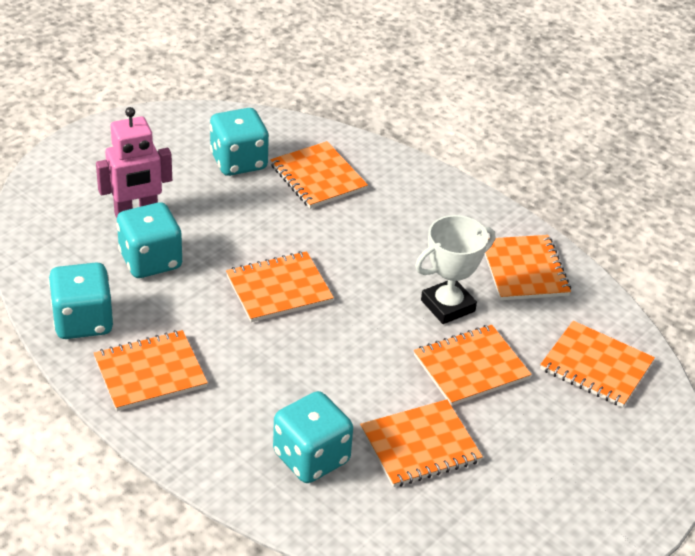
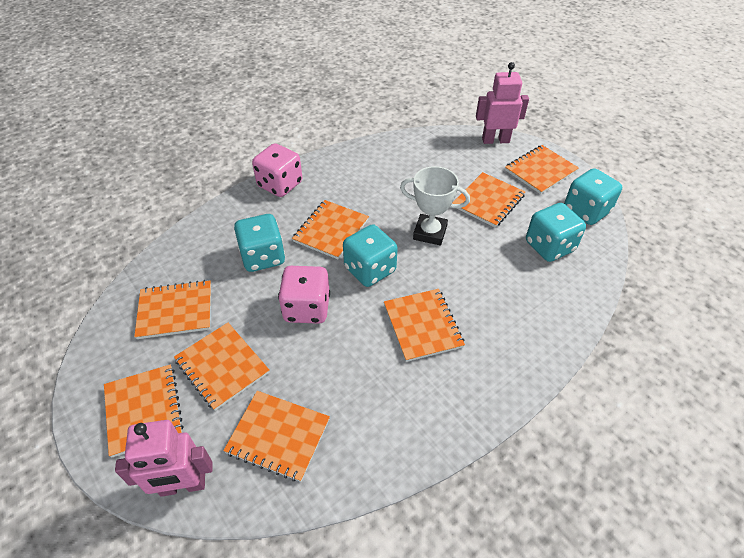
orange notebook: 7 -> 8
pink dice: 0 -> 2
pink robot: 1 -> 2

